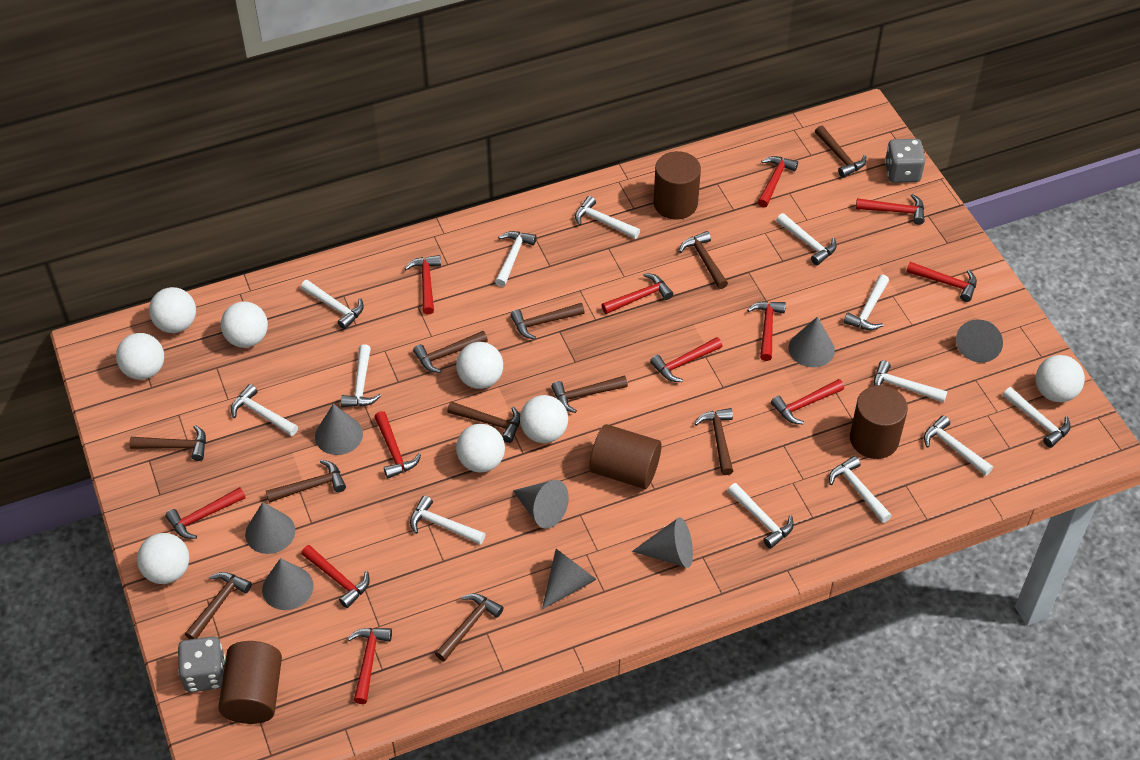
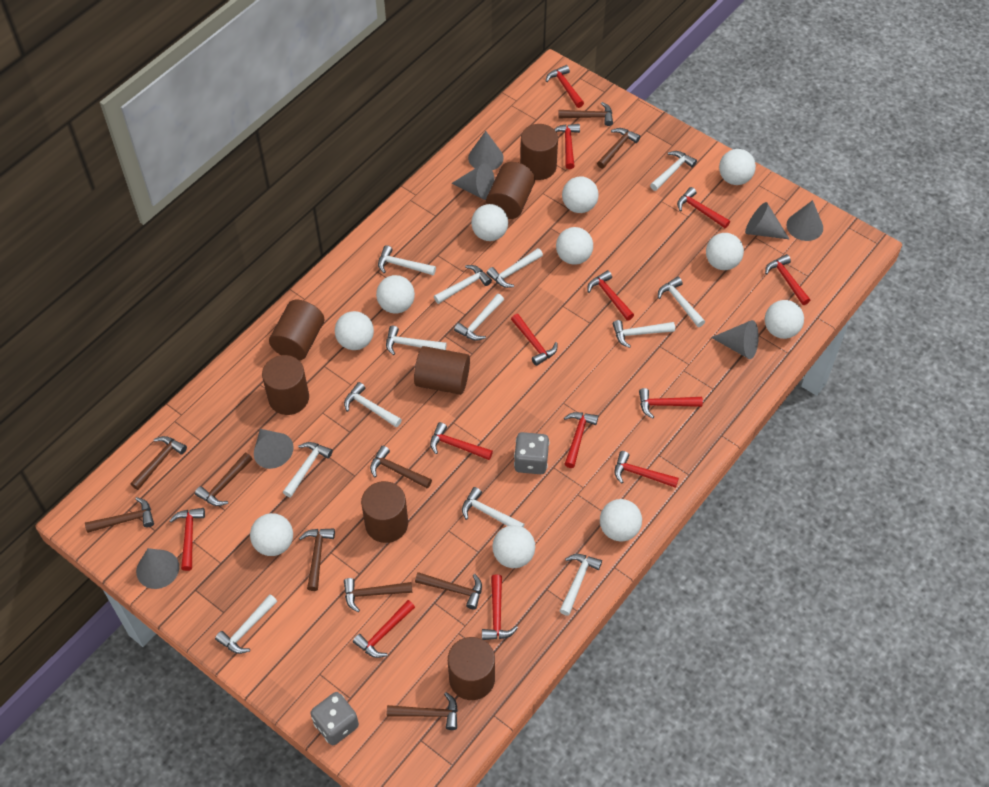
brown cylinder: 4 -> 7
brown hammer: 11 -> 10
grey cone: 8 -> 7
red hammer: 12 -> 13
white ball: 8 -> 11

